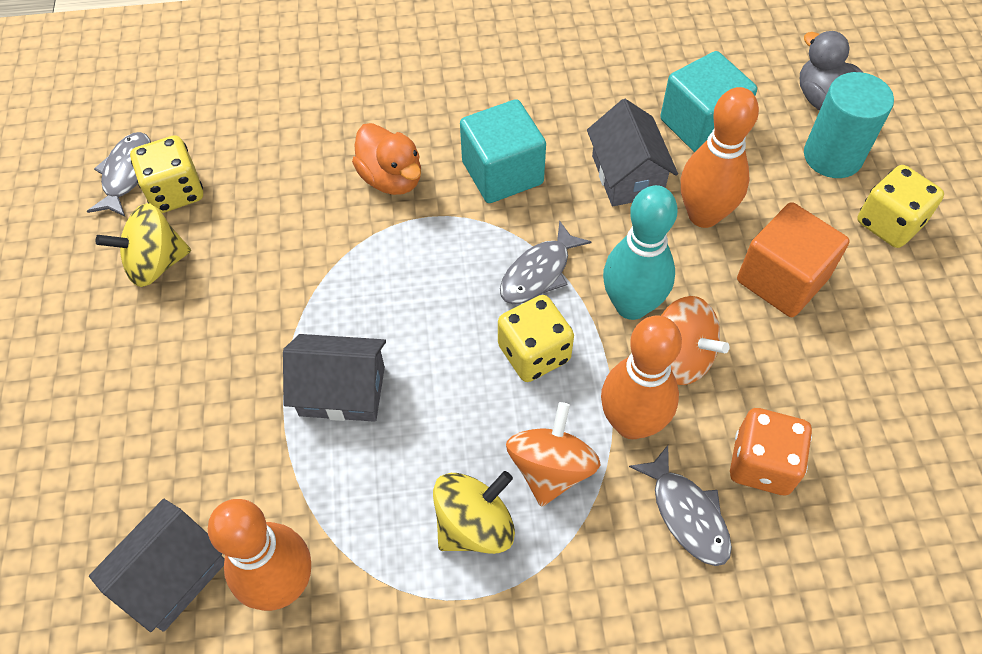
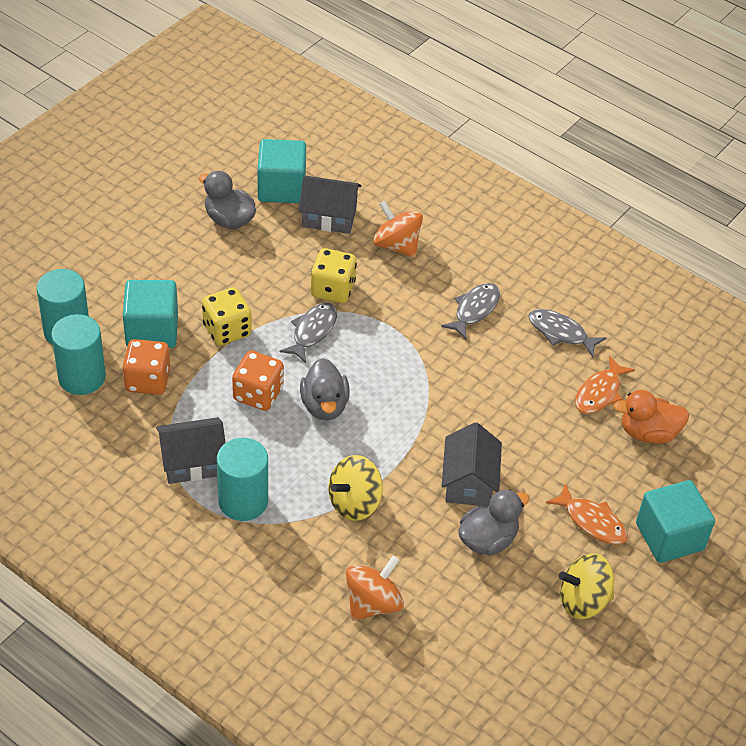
grey duck: 1 -> 3
orange bowling pin: 3 -> 0
orange cube: 1 -> 0
orange dice: 1 -> 2
orange fish: 0 -> 2
turquoise bowling pin: 1 -> 0
turquoise cube: 2 -> 3
turquoise cylinder: 1 -> 3
yellow dice: 3 -> 2

